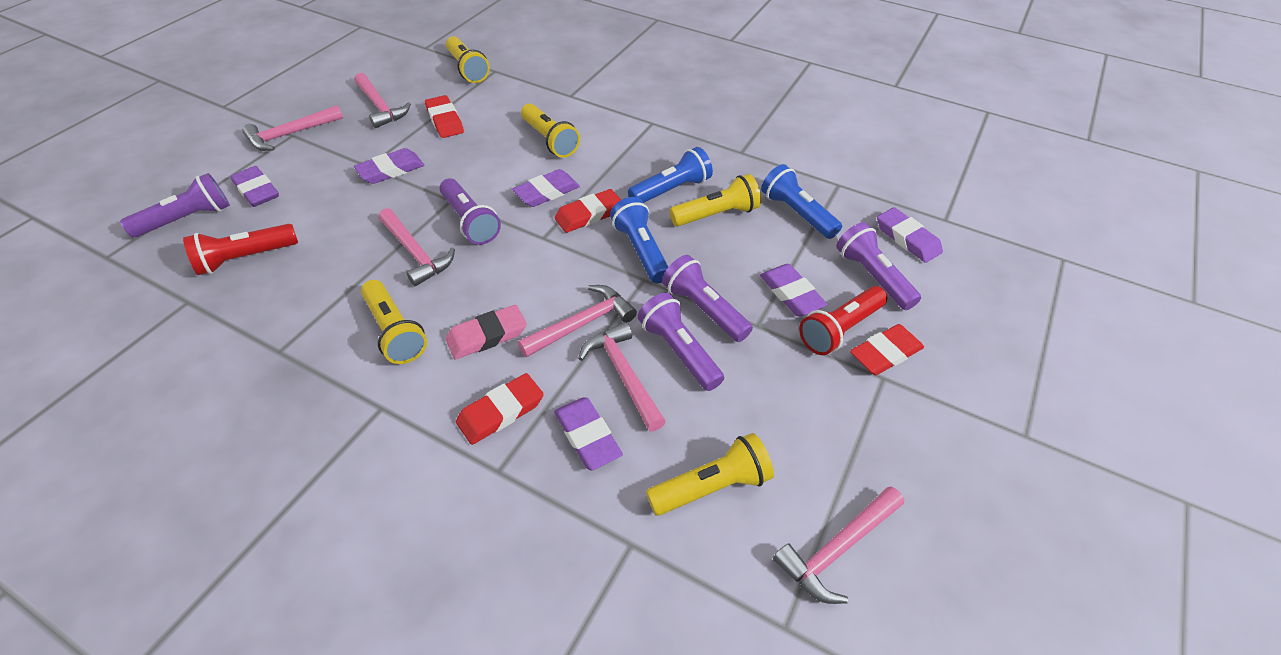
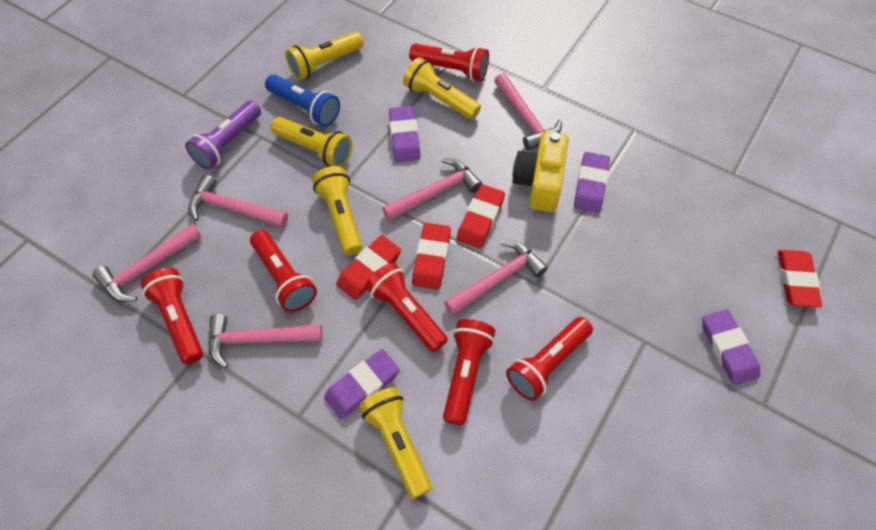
blue flashlight: 3 -> 1
pink eraser: 1 -> 0
purple eraser: 6 -> 4
purple flashlight: 5 -> 1
red flashlight: 2 -> 6
yellow camera: 0 -> 1

